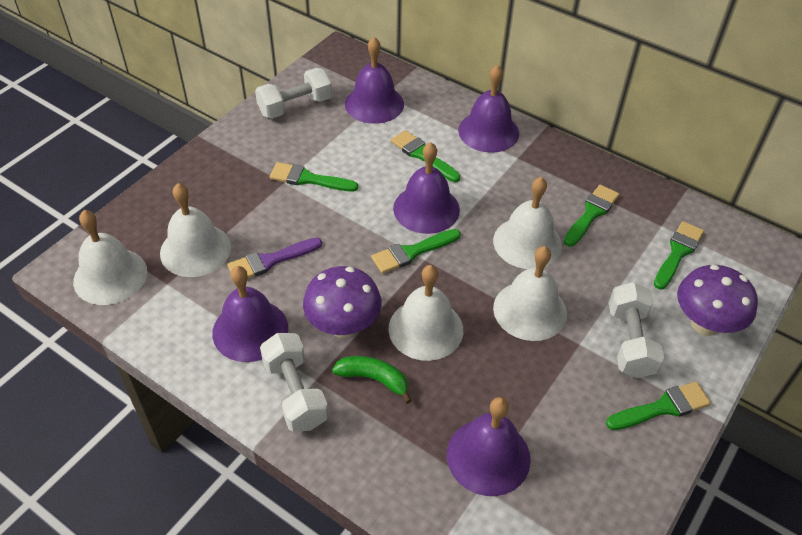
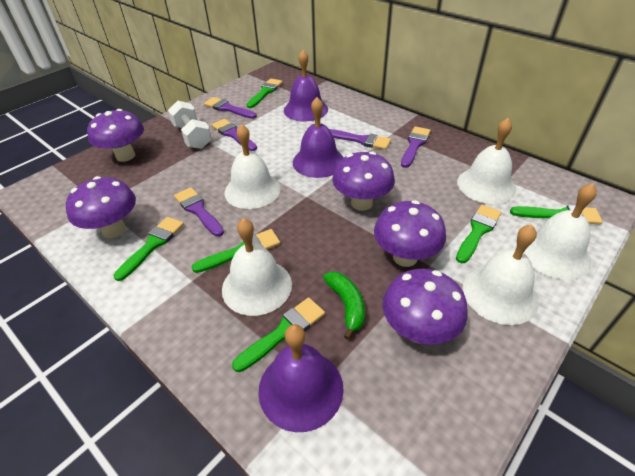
purple bell: 5 -> 3
purple brush: 1 -> 5
purple mushroom: 2 -> 5
white dumbbell: 3 -> 1

